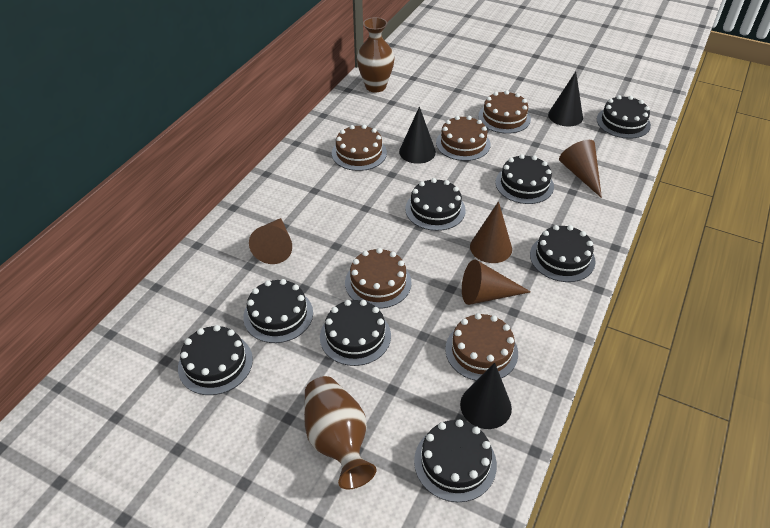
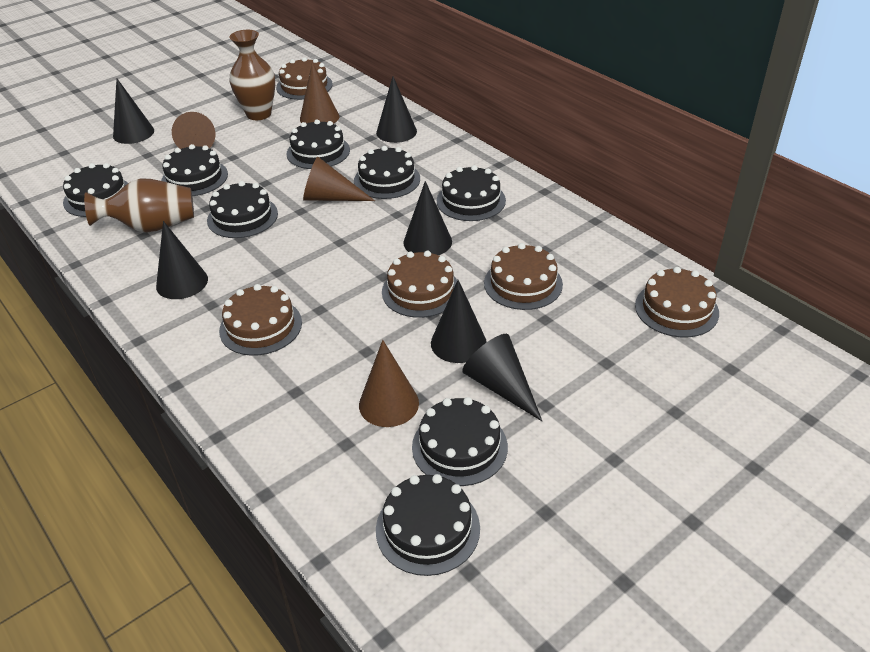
black cone: 3 -> 6

